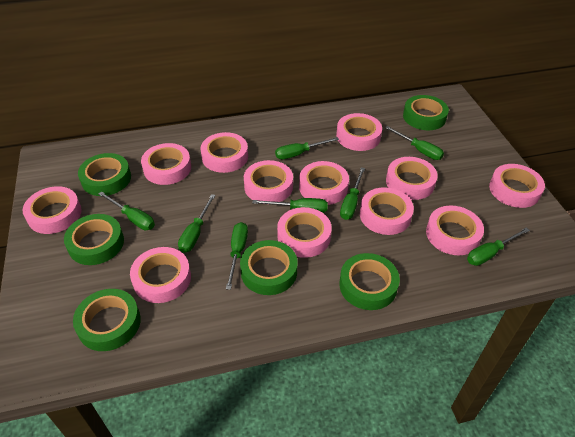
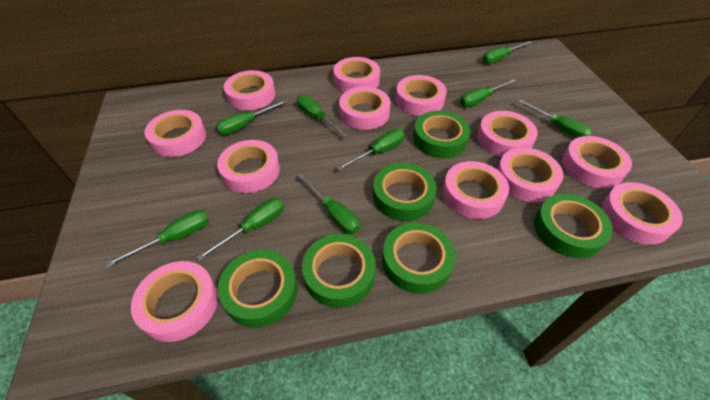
green screwdriver: 8 -> 9

